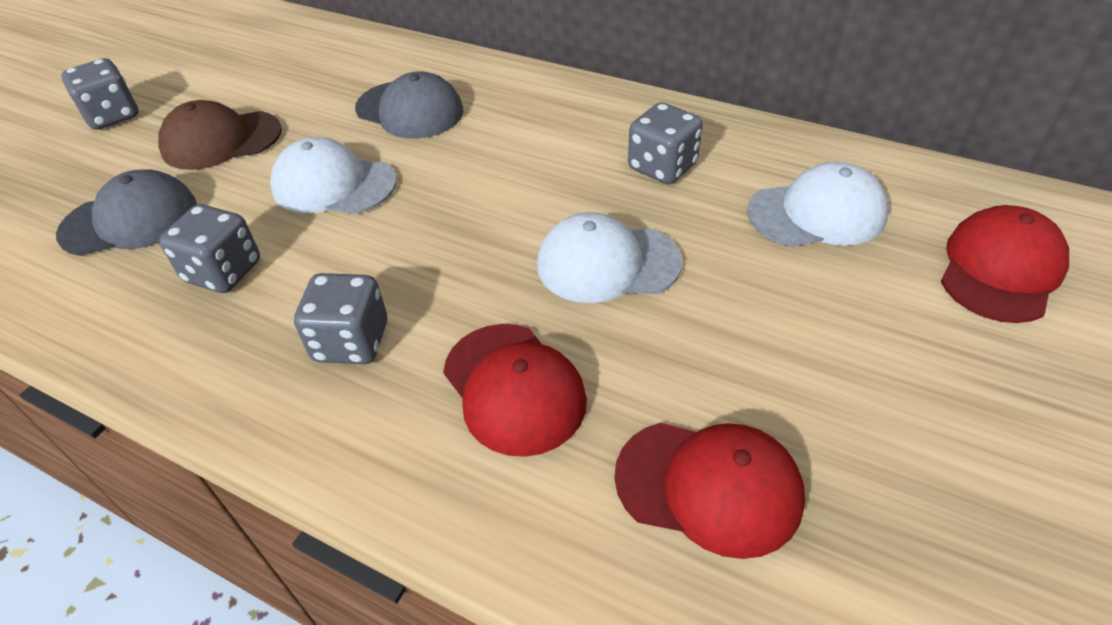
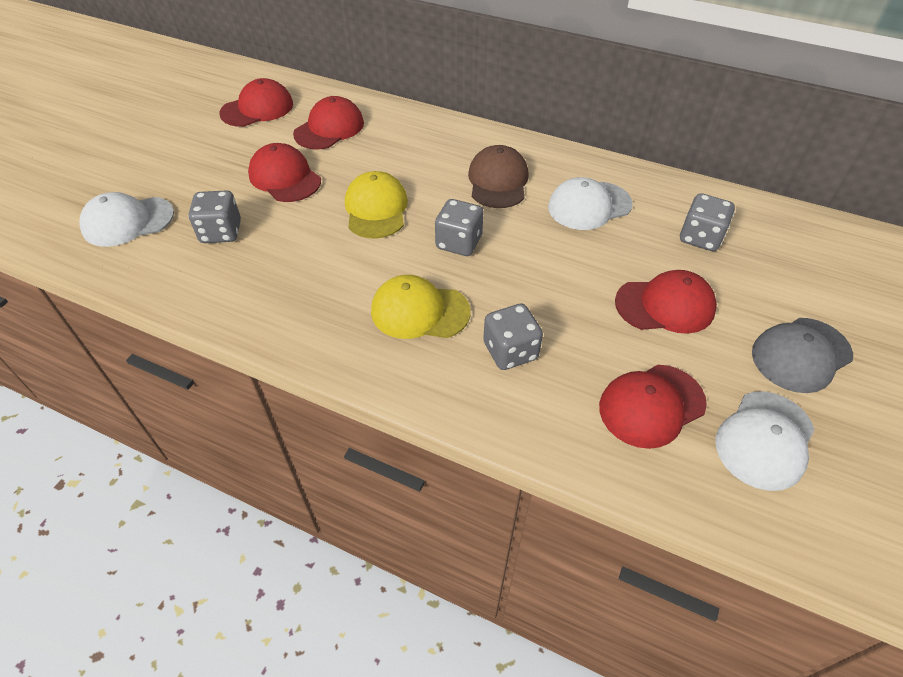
grey cap: 2 -> 1
red cap: 3 -> 5
yellow cap: 0 -> 2

